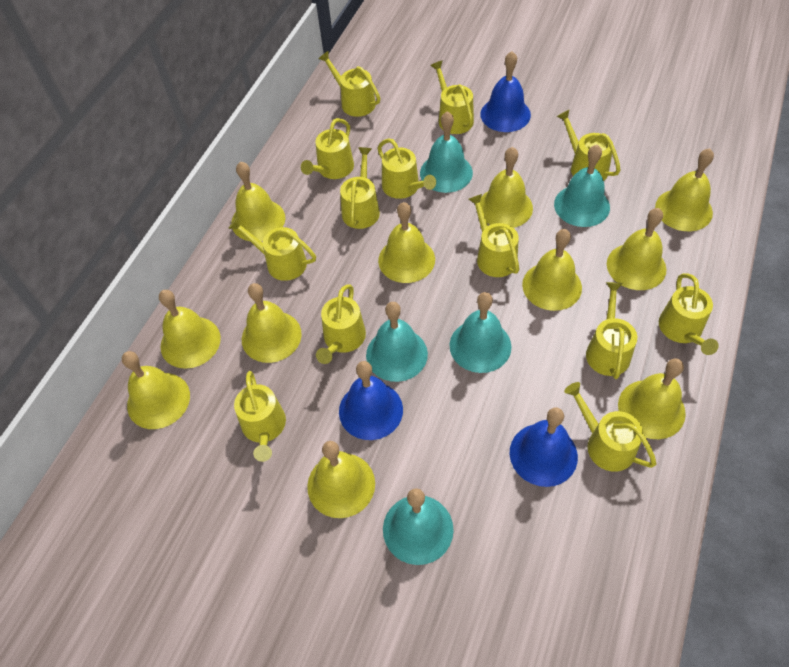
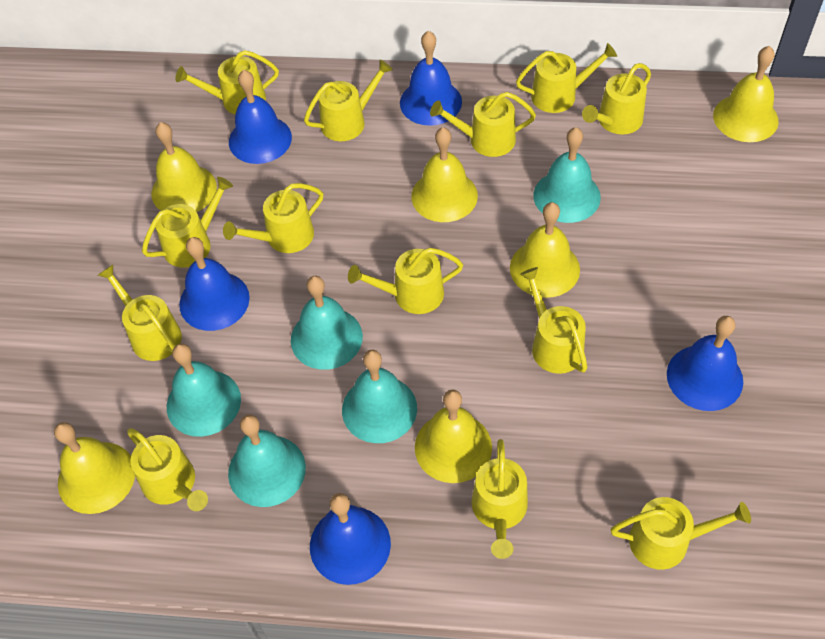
blue bell: 3 -> 5
yellow bell: 11 -> 6

